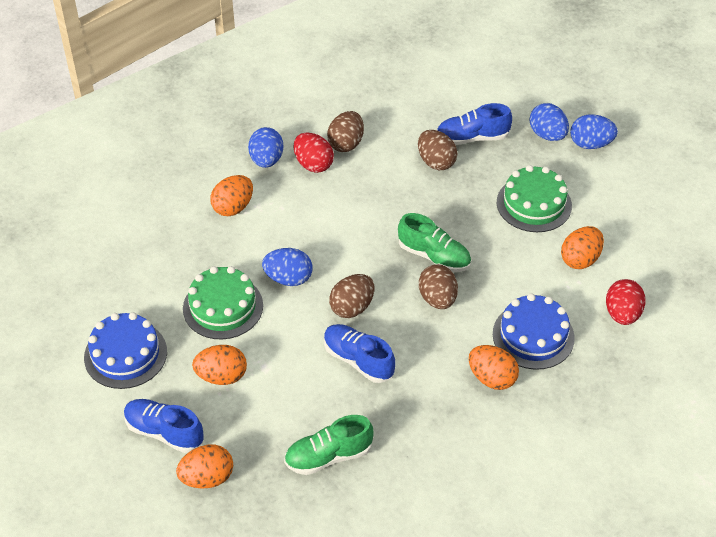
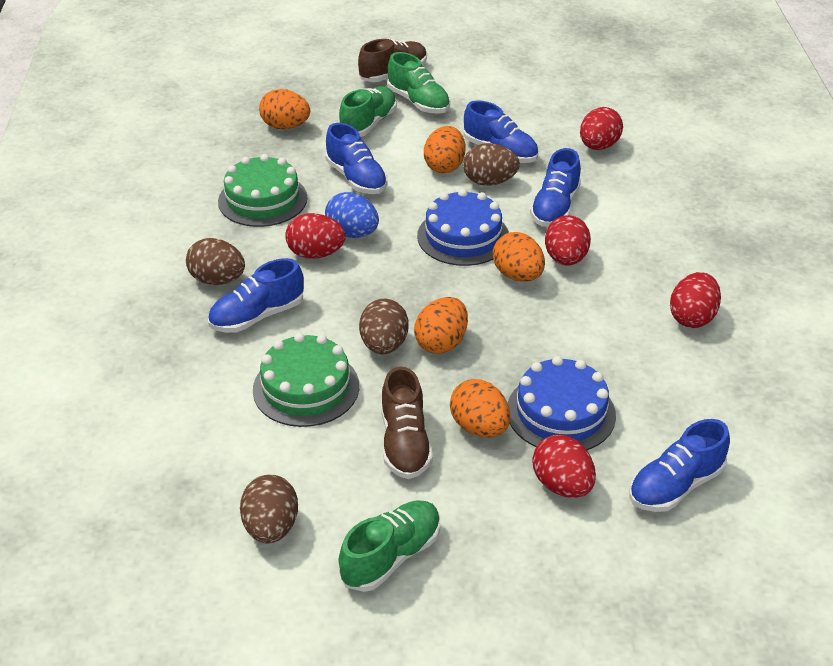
blue egg: 4 -> 1
blue shoe: 3 -> 5
brown shoe: 0 -> 2
green shoe: 2 -> 3
red egg: 2 -> 5

